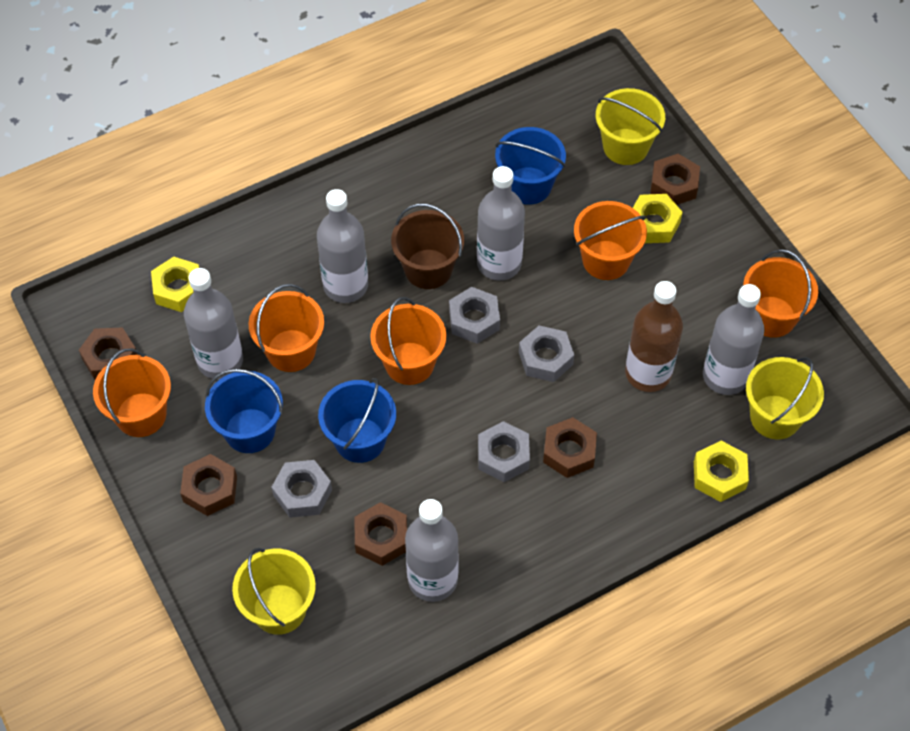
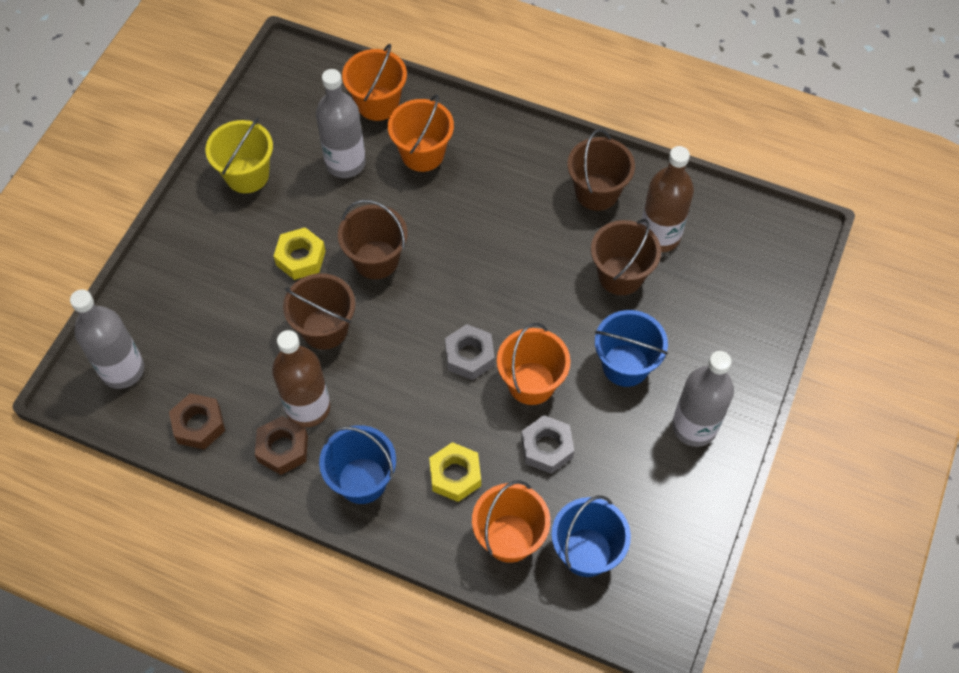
brown bottle: 1 -> 2
brown bucket: 1 -> 4
brown nut: 5 -> 2
grey bottle: 5 -> 3
grey nut: 4 -> 2
orange bucket: 5 -> 4
yellow bucket: 3 -> 1
yellow nut: 3 -> 2

